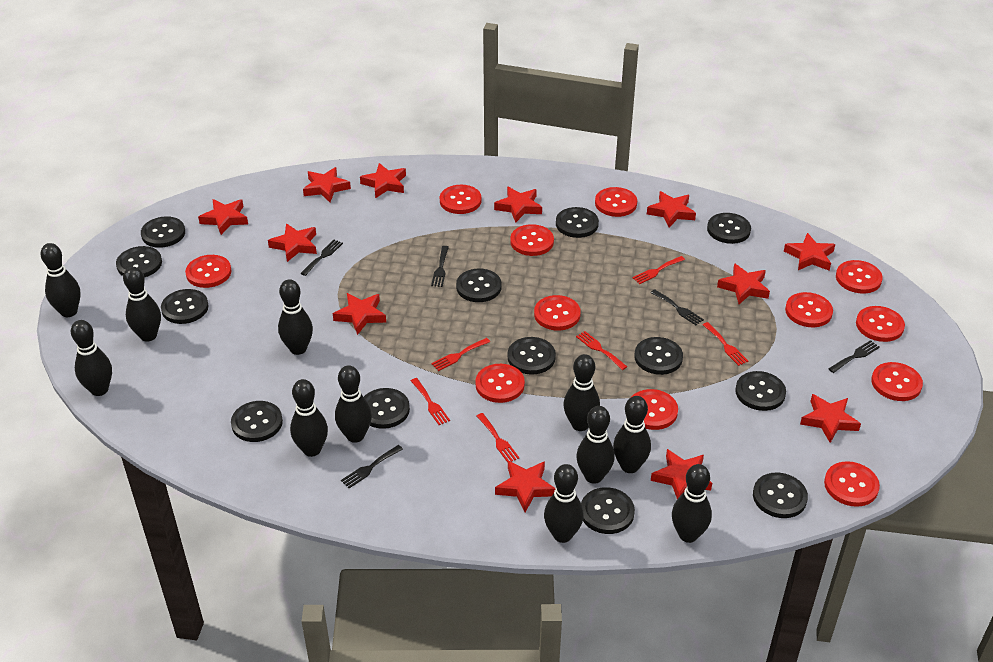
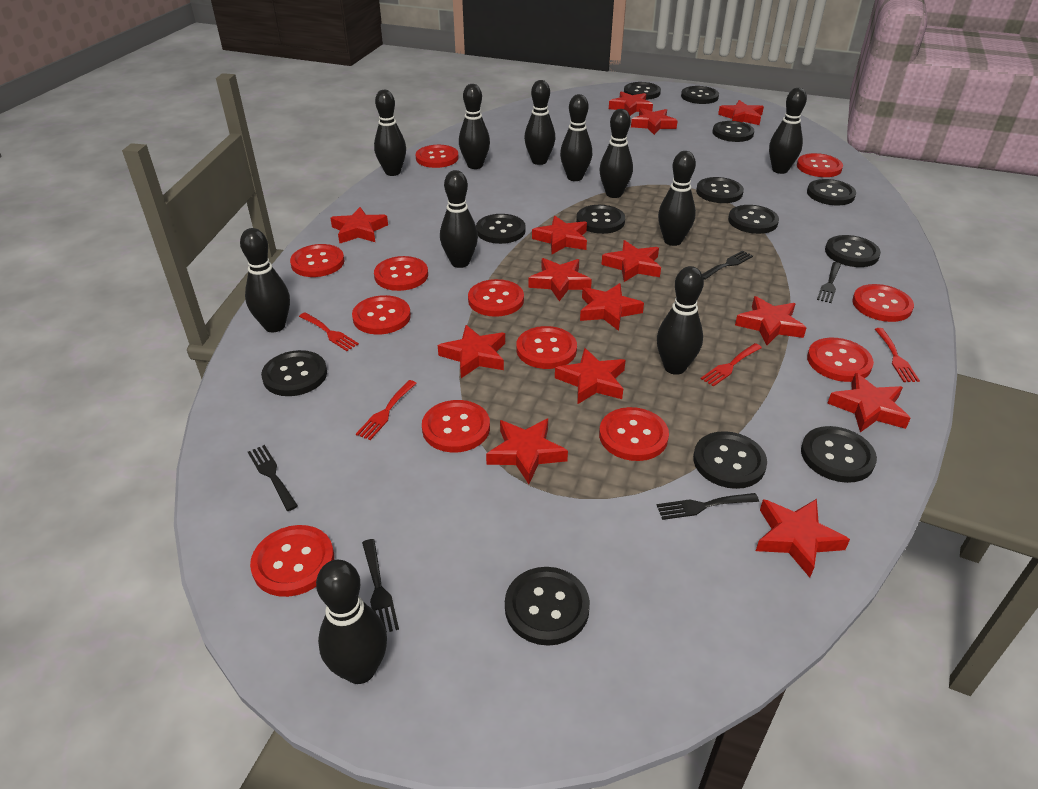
red fork: 6 -> 4
red star: 12 -> 14

